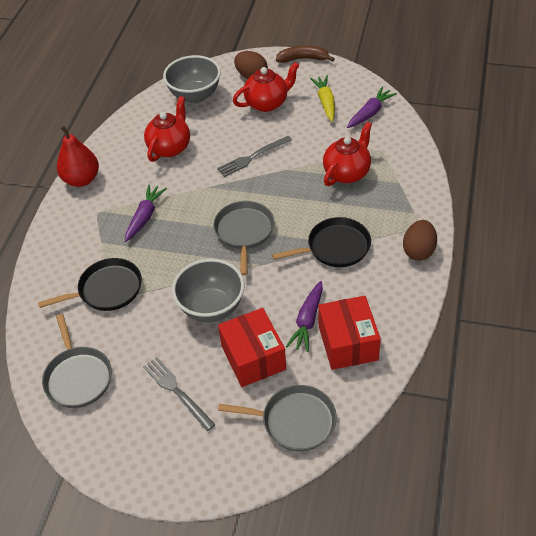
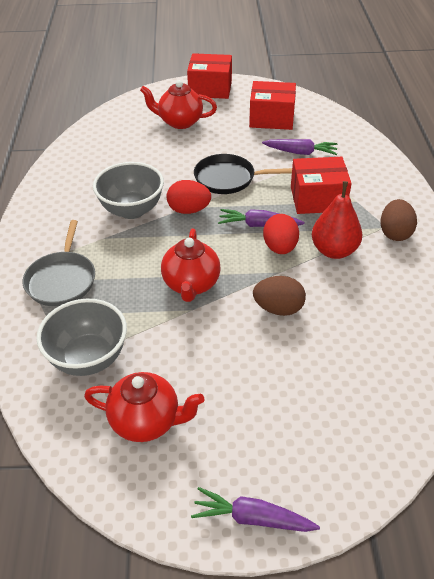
black pan: 2 -> 1
brown banana: 1 -> 0
grey fork: 2 -> 0
grey pan: 3 -> 1
red box: 2 -> 3
red egg: 0 -> 2
yellow carrot: 1 -> 0

